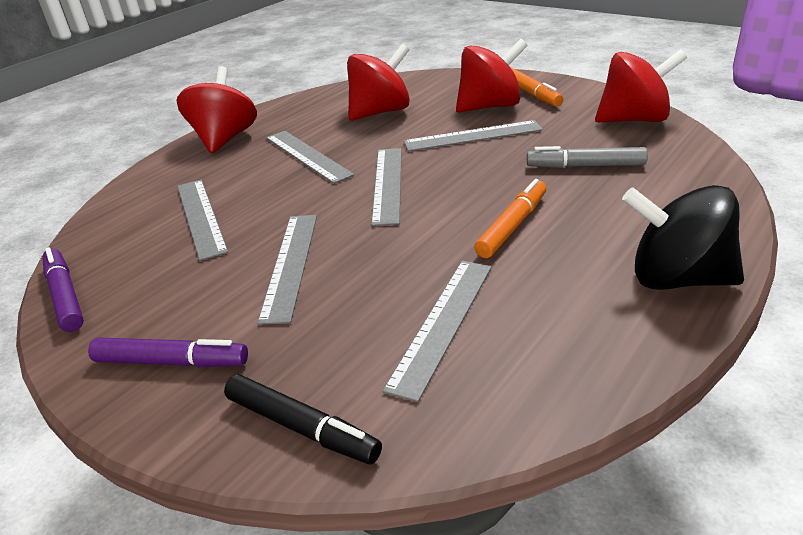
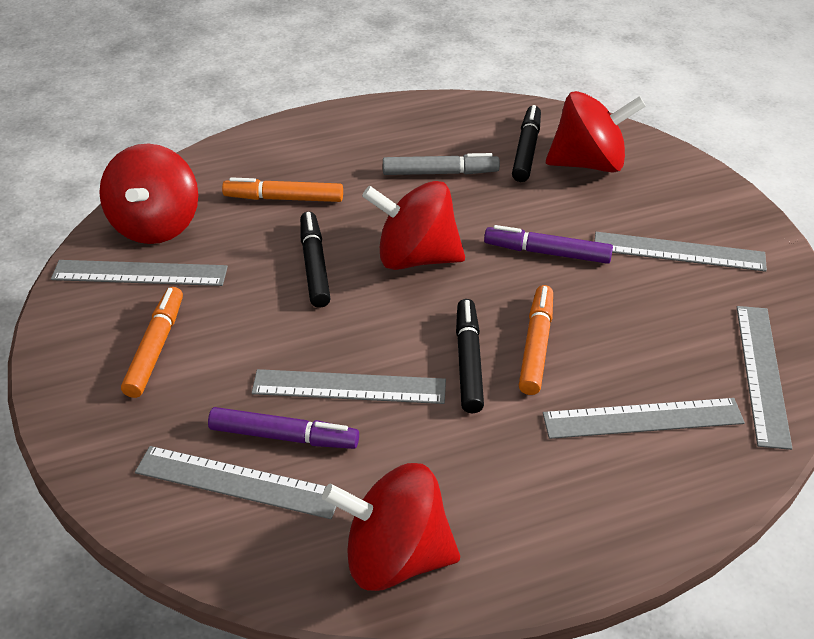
black marker: 1 -> 3
black spinning top: 1 -> 0
orange marker: 2 -> 3

